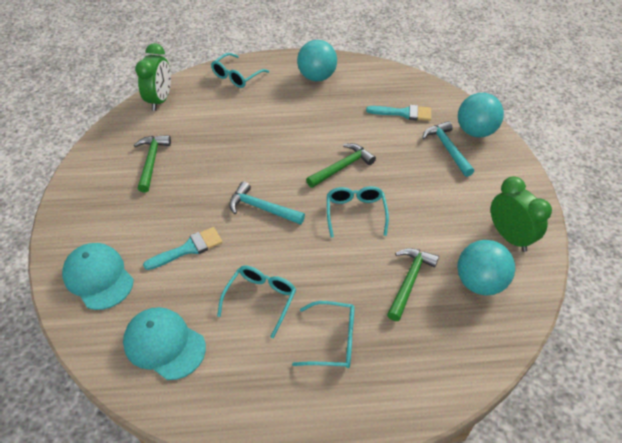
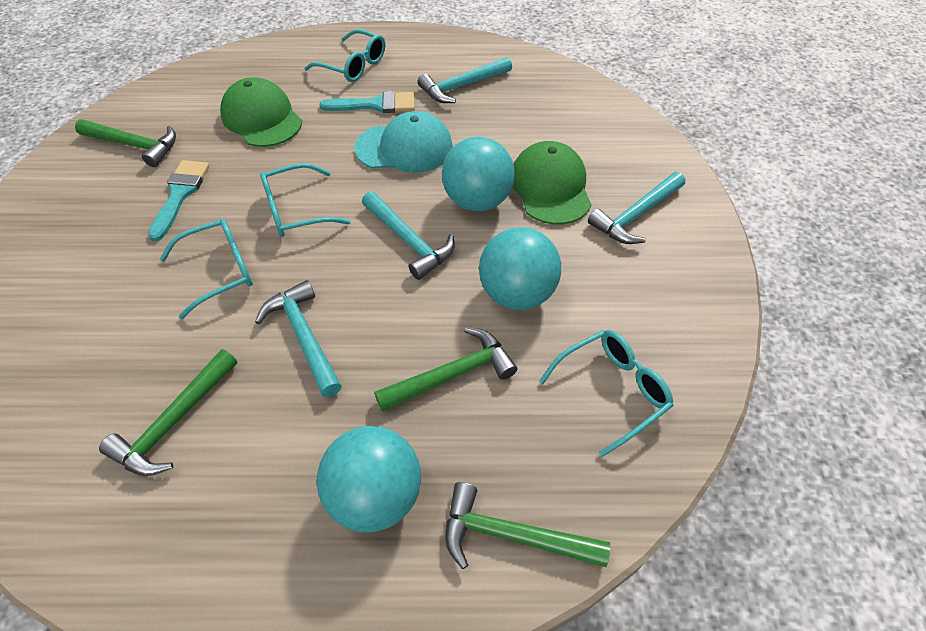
green cap: 0 -> 2
green clock: 2 -> 0
green hammer: 3 -> 4
turquoise cap: 2 -> 1
turquoise hammer: 2 -> 4

